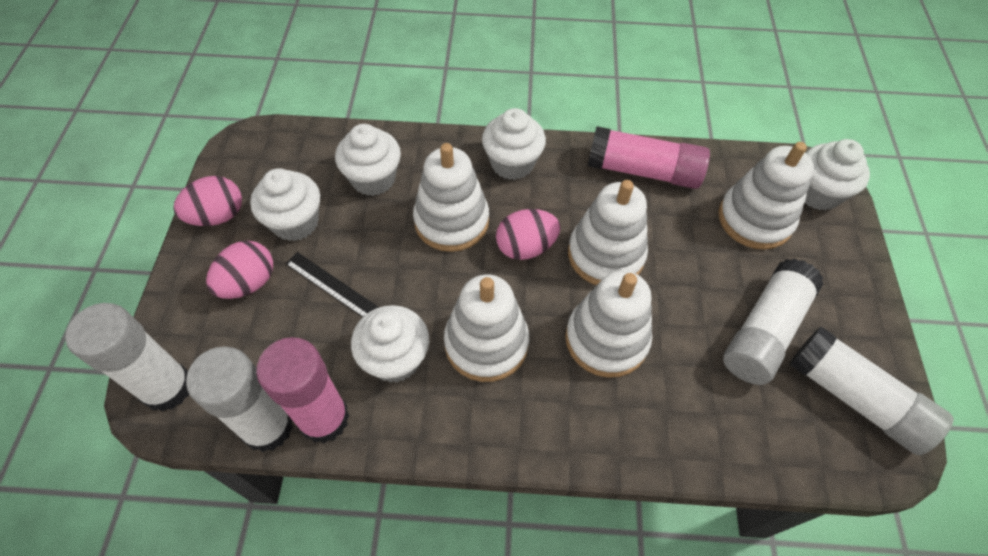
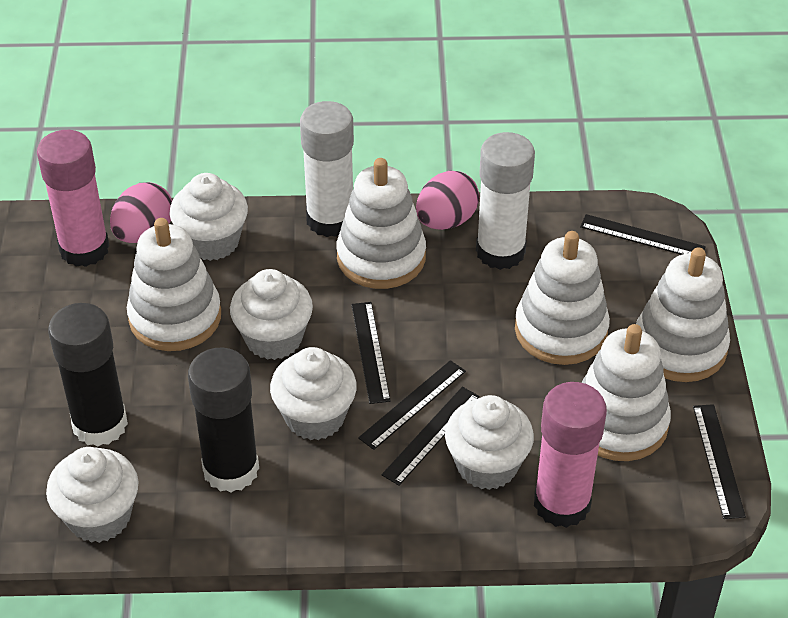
black glue stick: 0 -> 2
black ruler: 1 -> 5
pink egg: 3 -> 2
white glue stick: 4 -> 2

